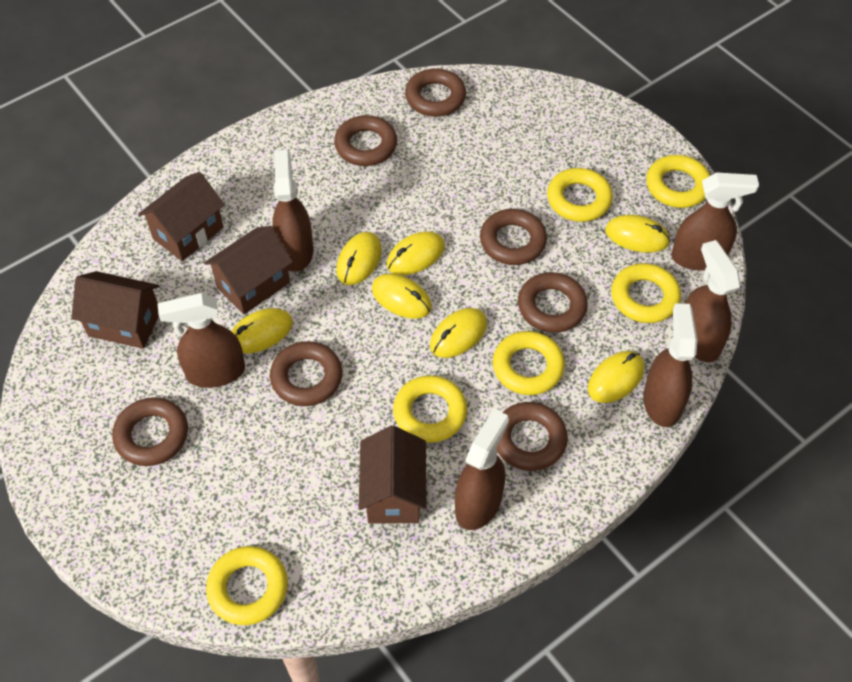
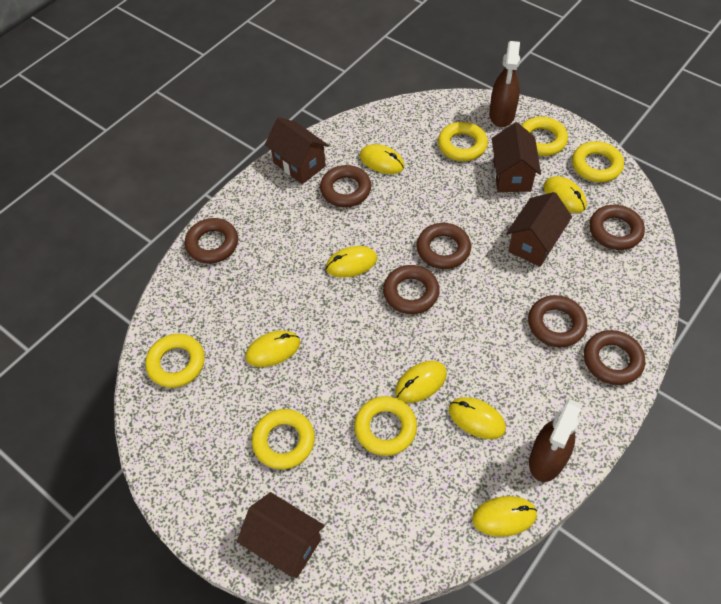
brown spray bottle: 6 -> 2

